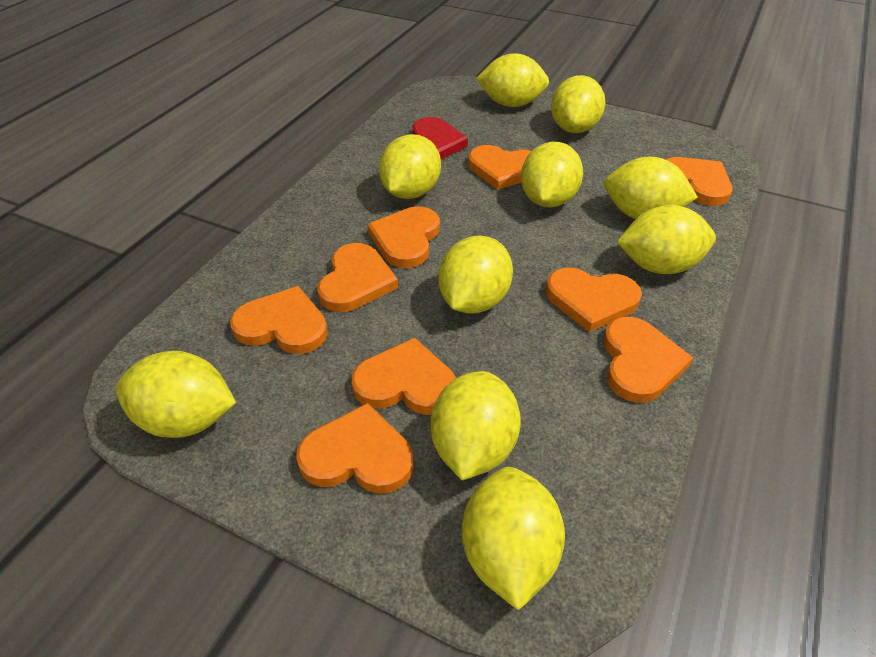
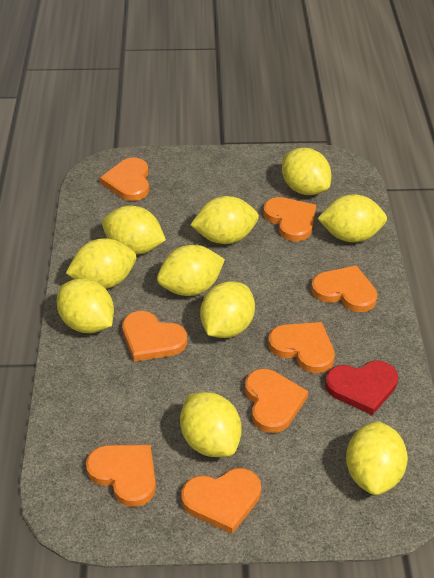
orange heart: 9 -> 8

